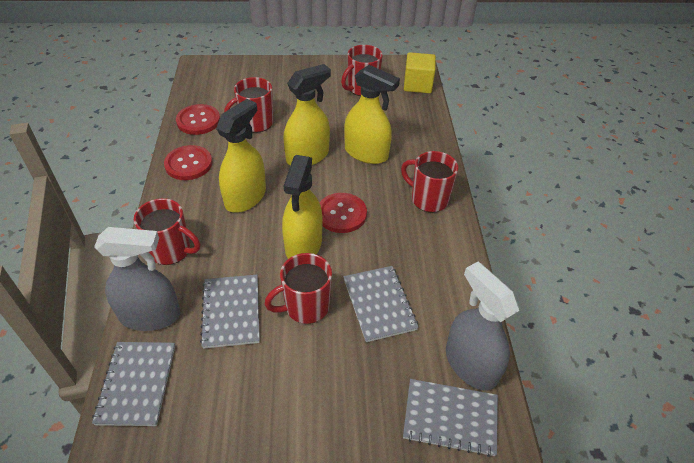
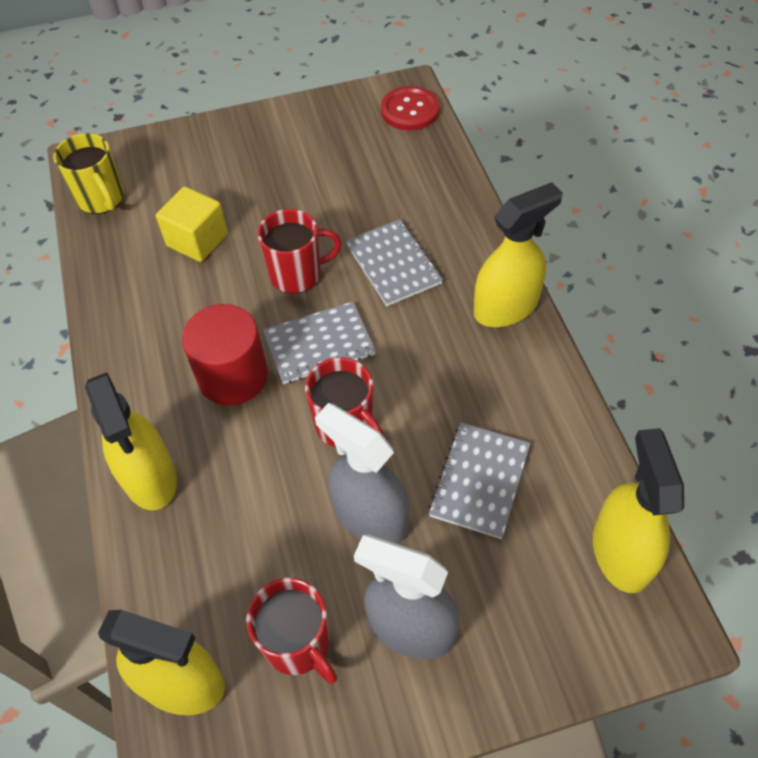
grey notebook: 4 -> 3
red button: 3 -> 1
red cylinder: 0 -> 1
red mug: 5 -> 3
yellow mug: 0 -> 1

